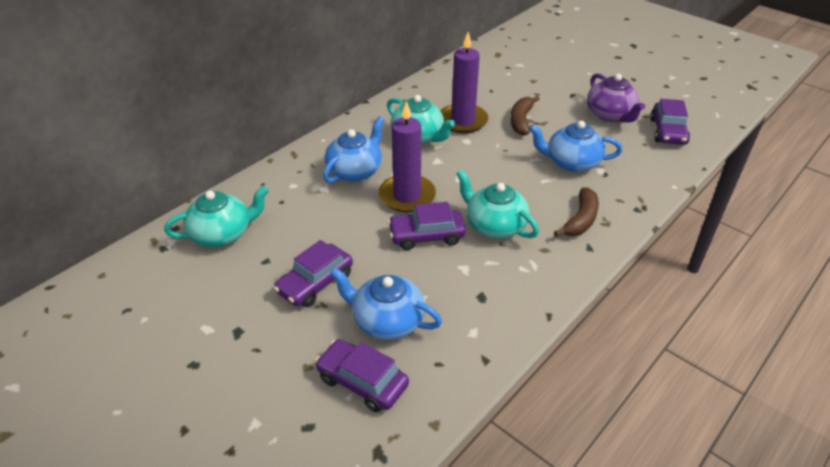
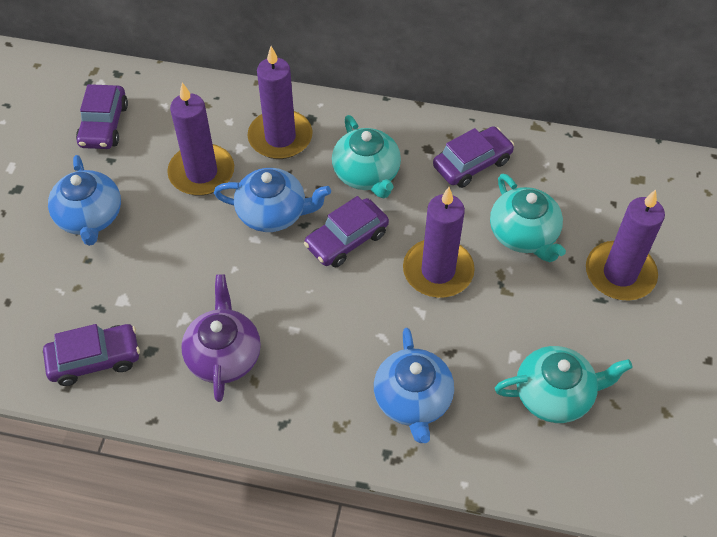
brown banana: 2 -> 0
purple candle: 2 -> 4

